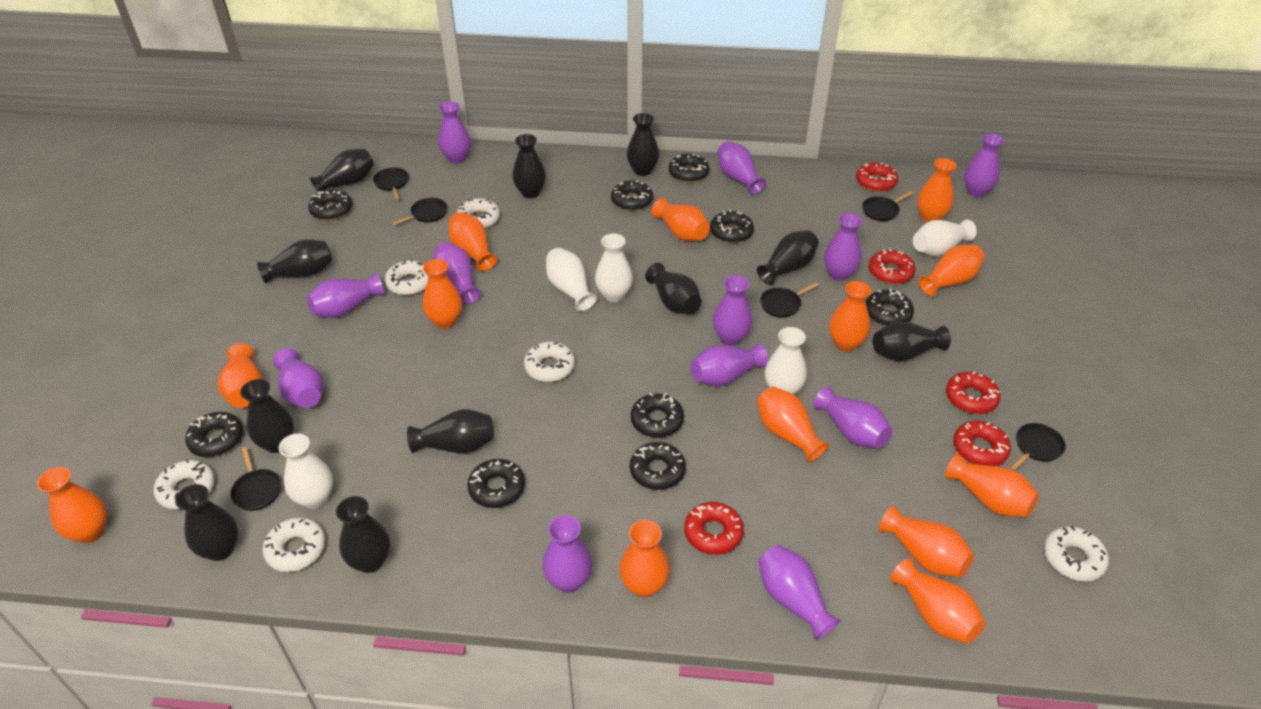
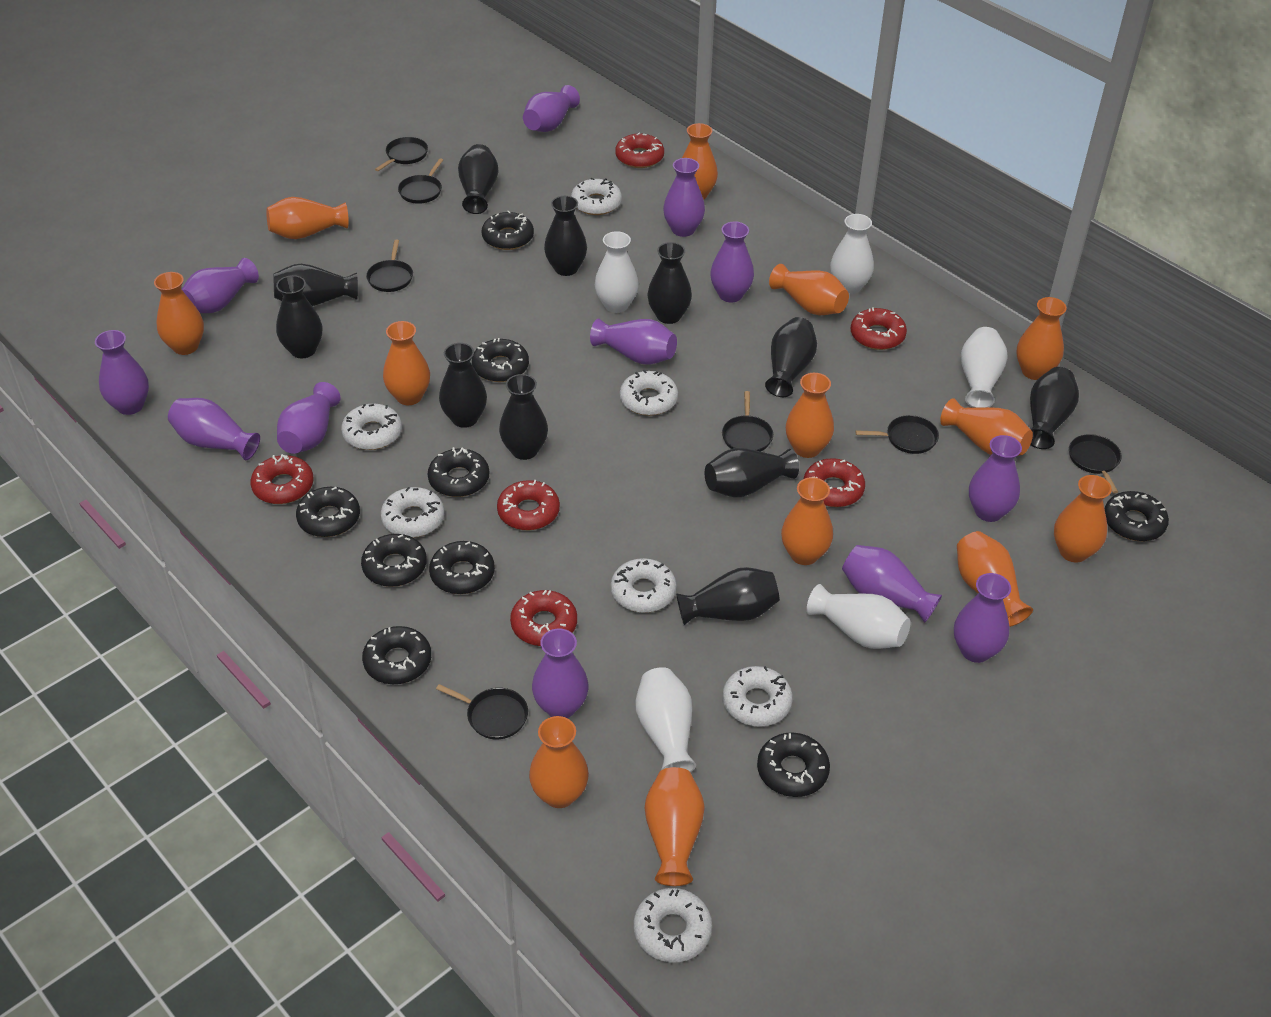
black pan: 6 -> 7
red donut: 5 -> 6
white donut: 6 -> 7

